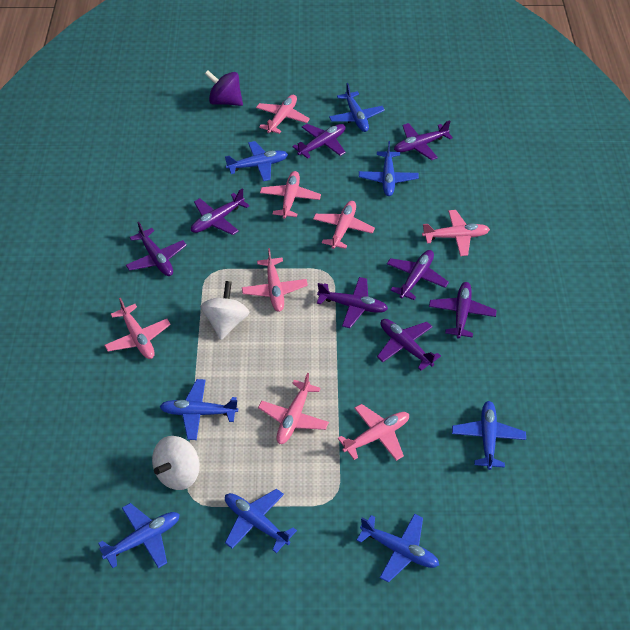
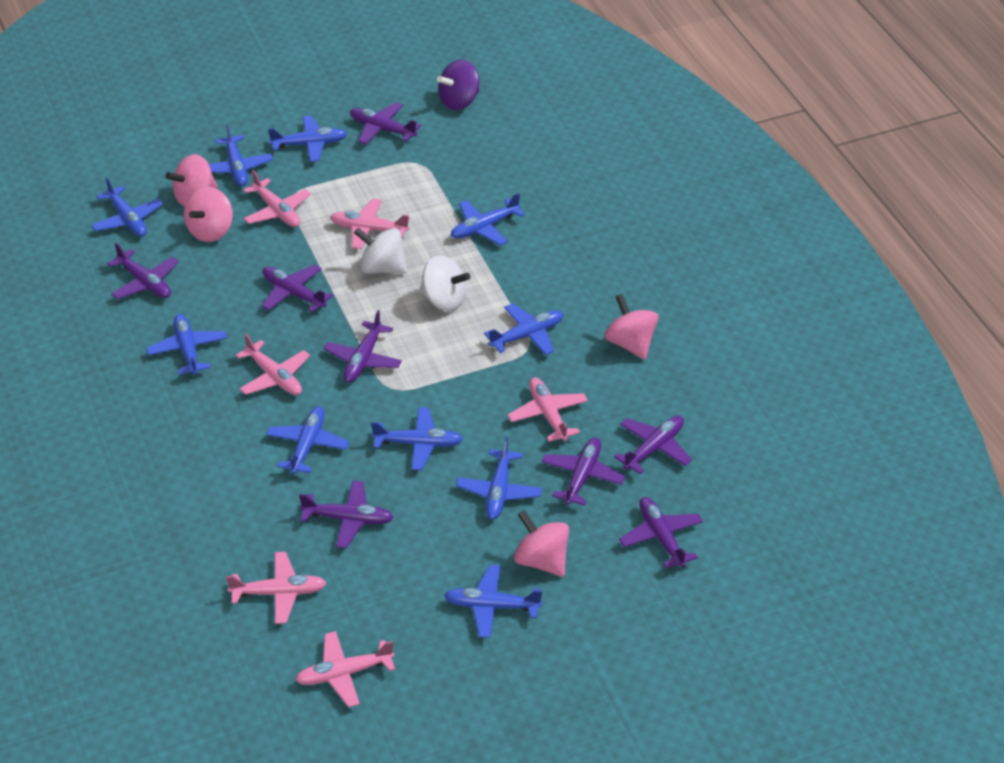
blue plane: 8 -> 10
pink plane: 8 -> 6
pink spinning top: 0 -> 4

